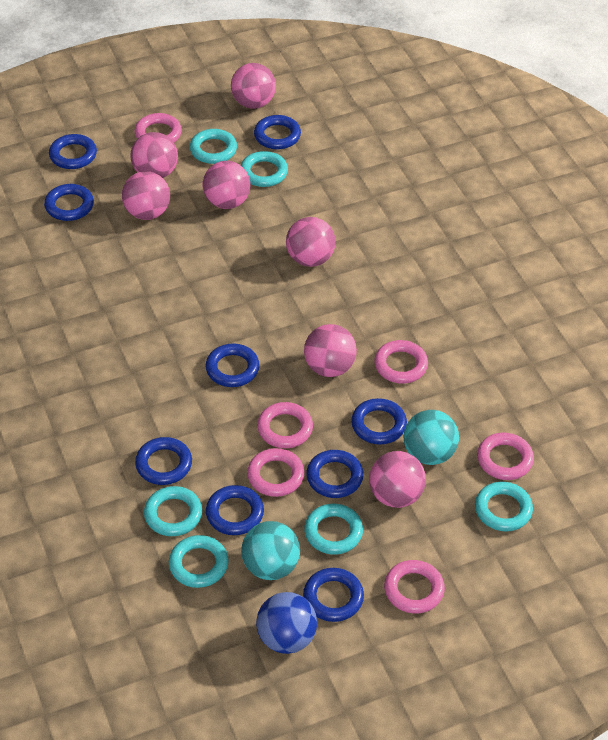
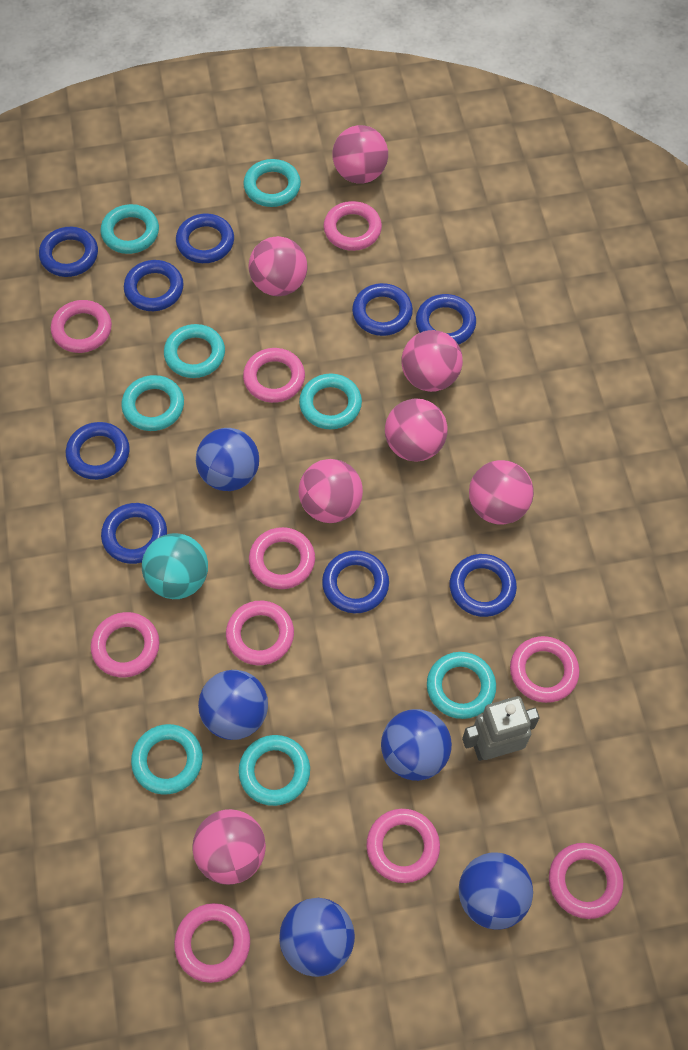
blue ball: 1 -> 5
grey robot: 0 -> 1
pink ring: 6 -> 10
turquoise ball: 2 -> 1
turquoise ring: 6 -> 8

